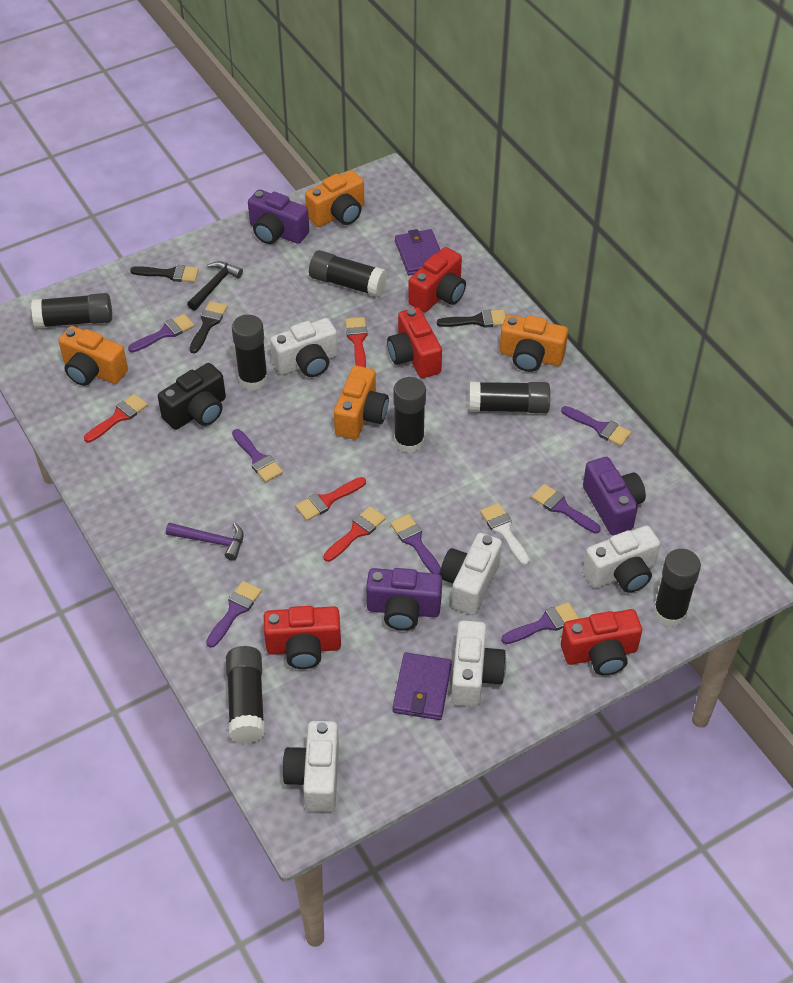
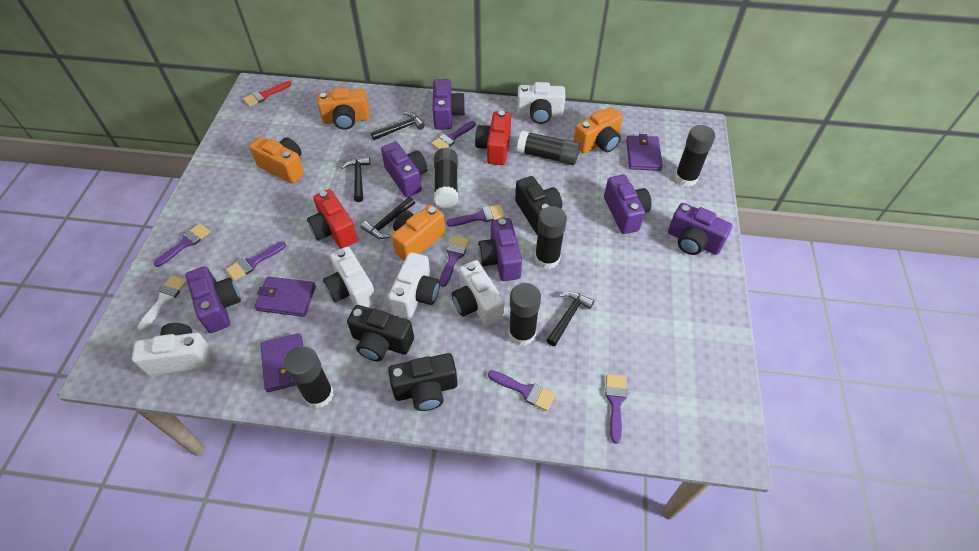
black brush: 3 -> 0
black camera: 1 -> 3
black glue stick: 7 -> 6
black hammer: 1 -> 4
purple camera: 3 -> 6
purple hammer: 1 -> 0
purple wallet: 2 -> 3
red brush: 4 -> 1
red camera: 4 -> 2

